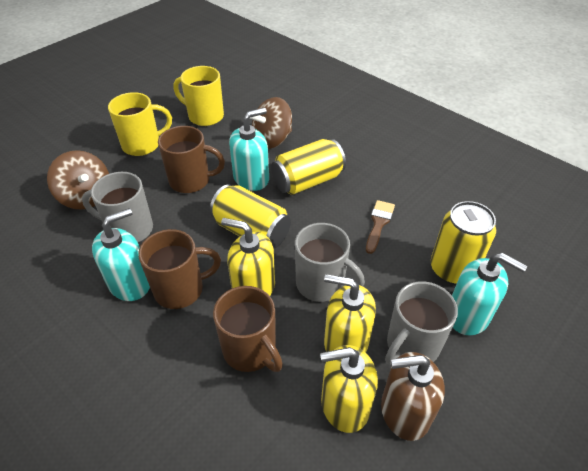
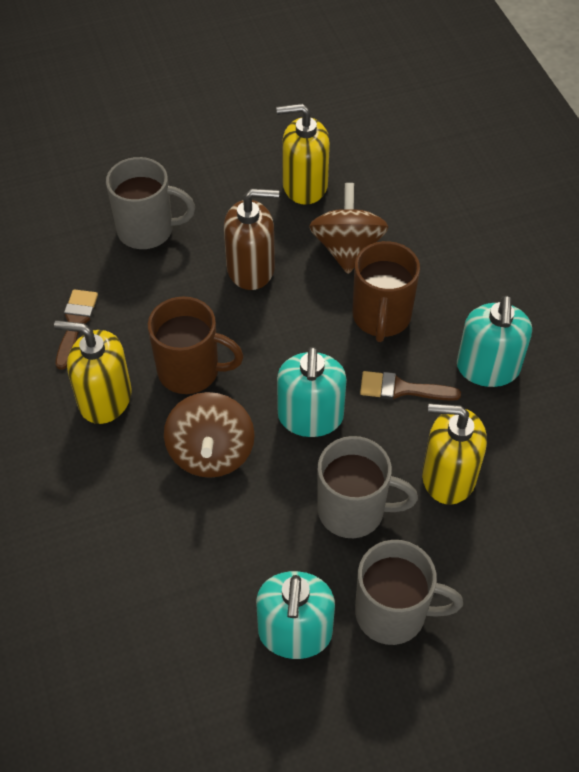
brown brush: 1 -> 2
brown mug: 3 -> 2
yellow can: 3 -> 0
yellow mug: 2 -> 0

